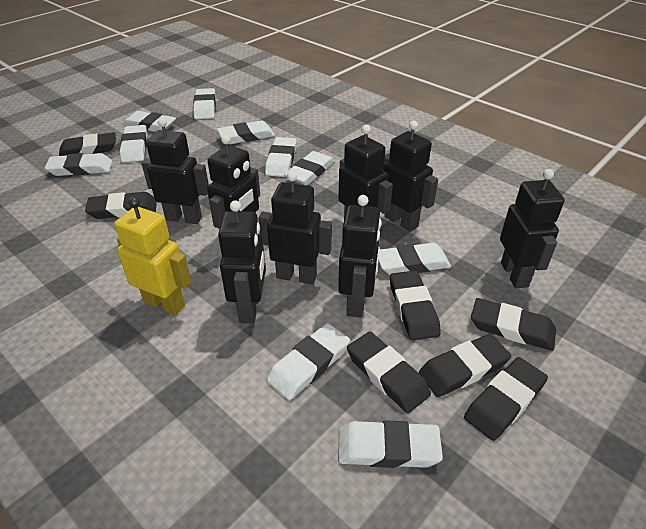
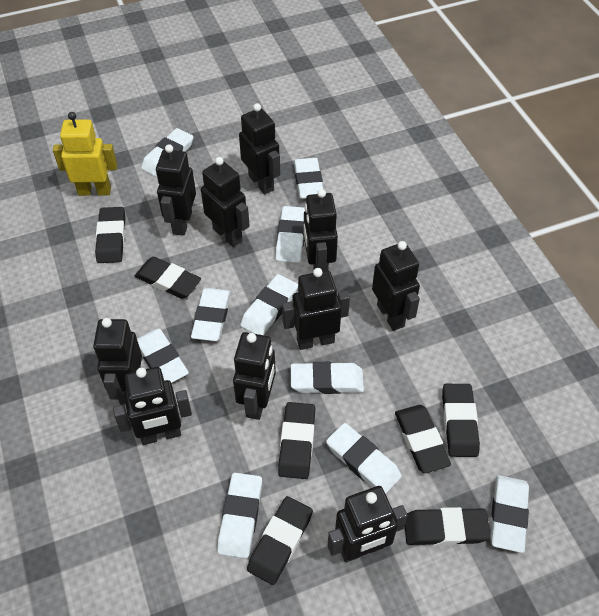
black robot: 8 -> 10

